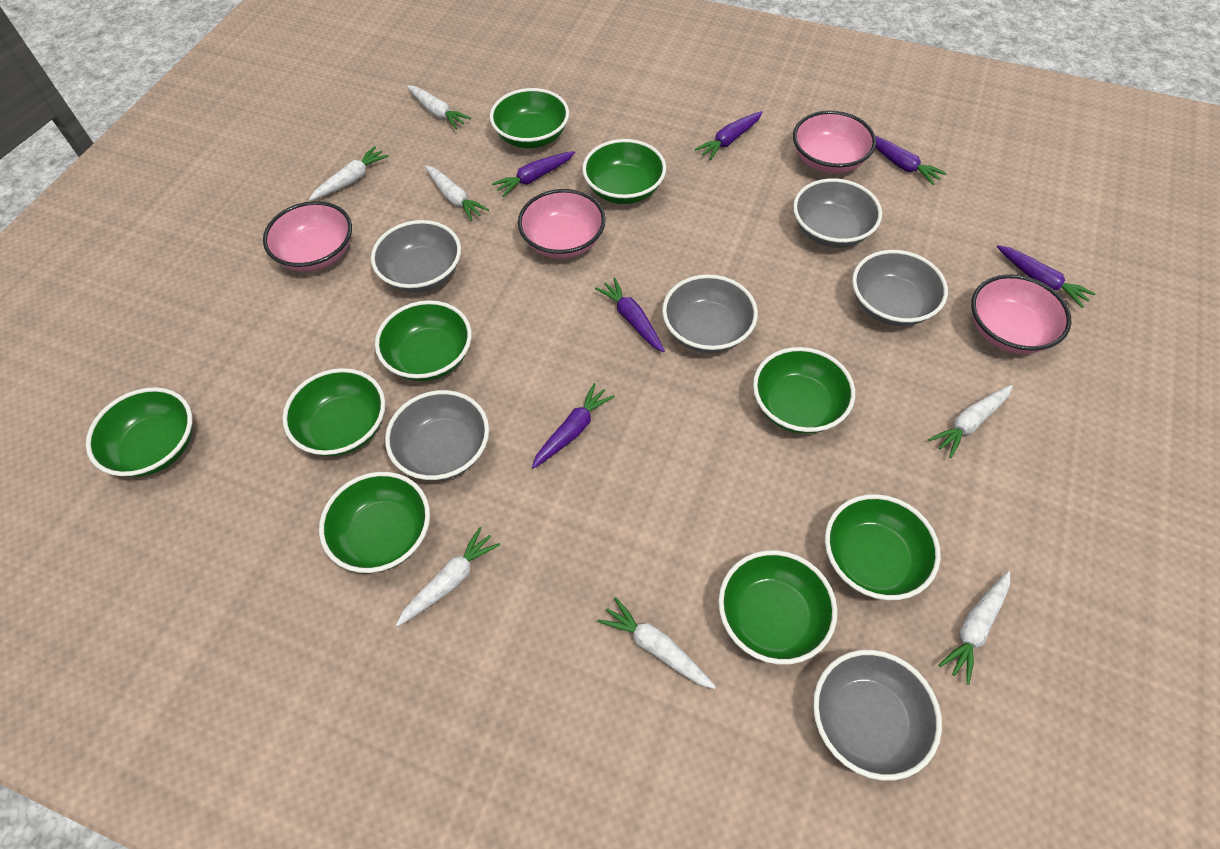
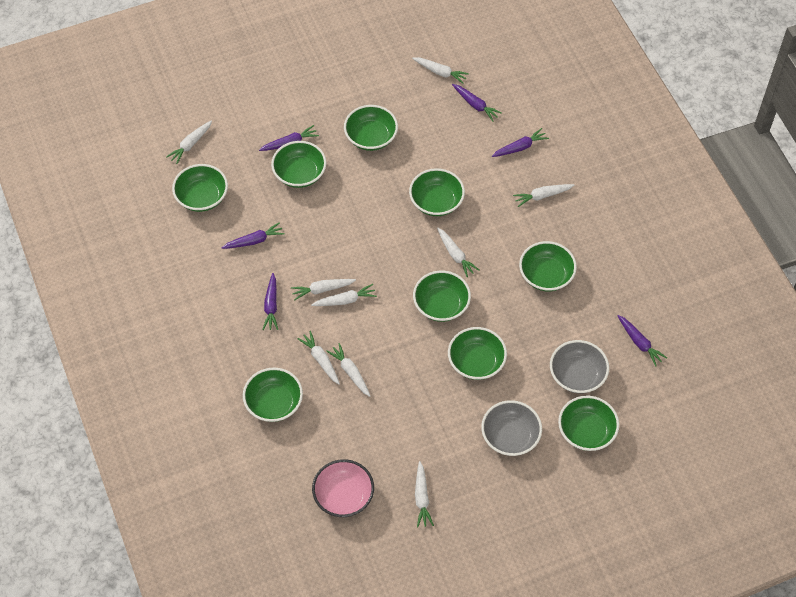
grey bowl: 6 -> 2
pink bowl: 4 -> 1
white carrot: 7 -> 9

